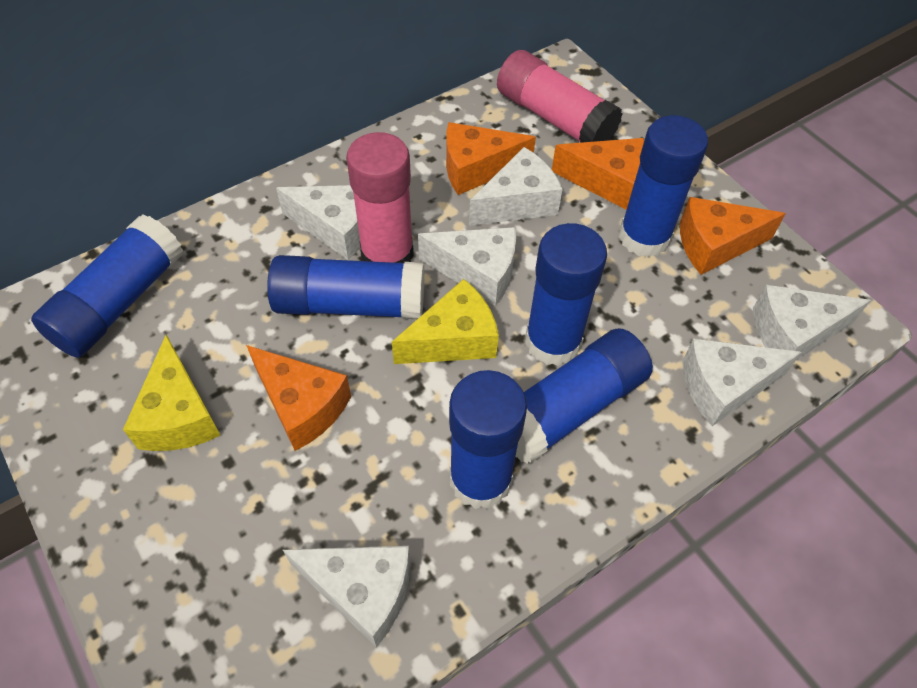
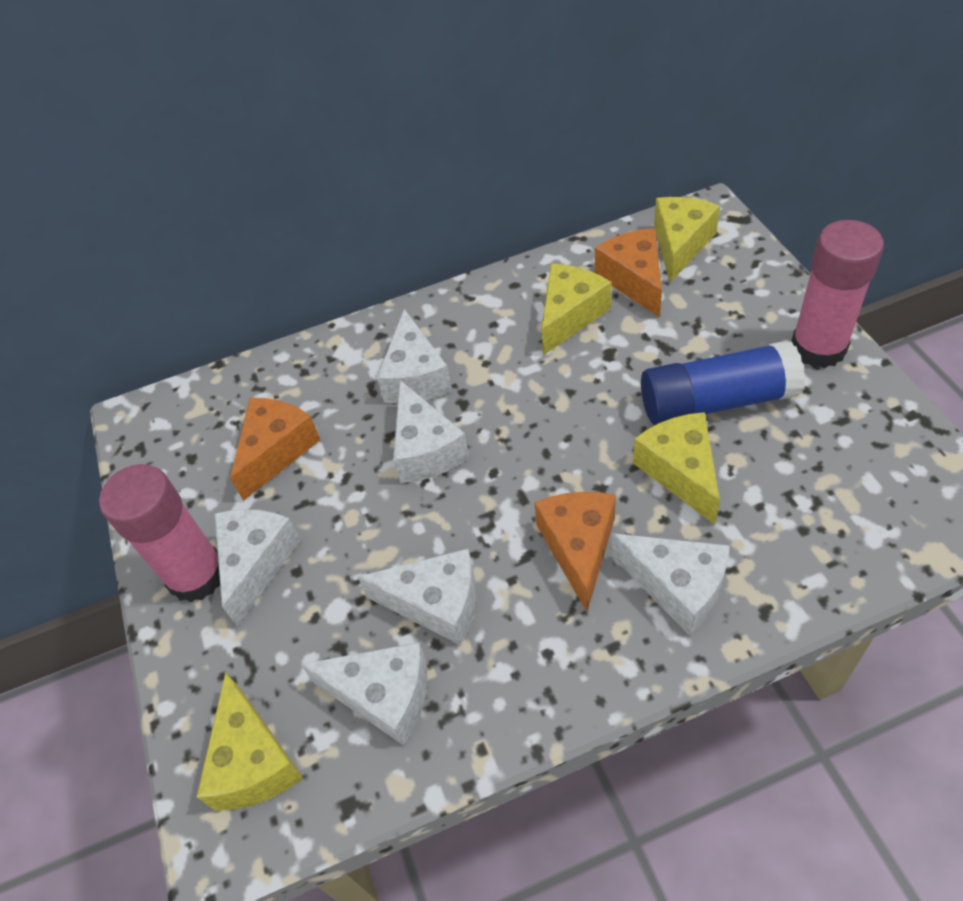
blue glue stick: 6 -> 1
orange cheese: 4 -> 3
yellow cheese: 2 -> 4

